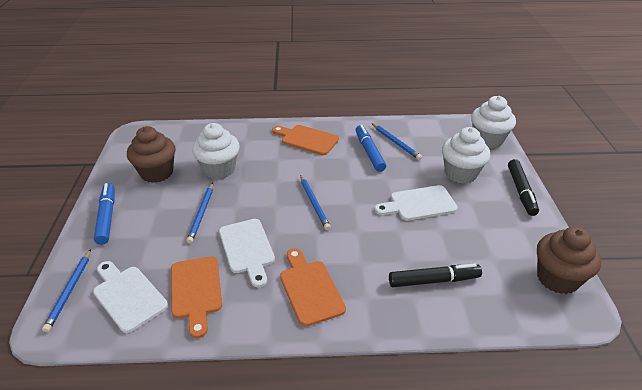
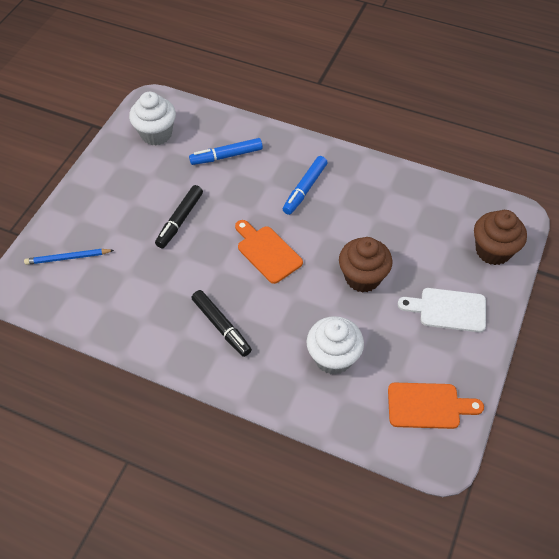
blue pencil: 4 -> 1
orange cutting board: 3 -> 2
white cupcake: 3 -> 2
white cutting board: 3 -> 1

